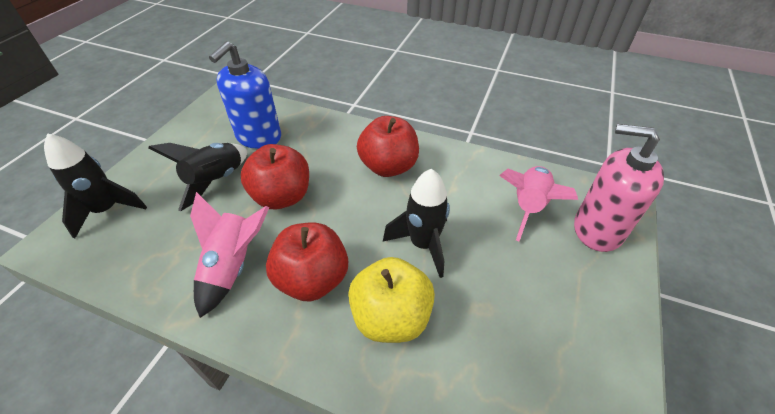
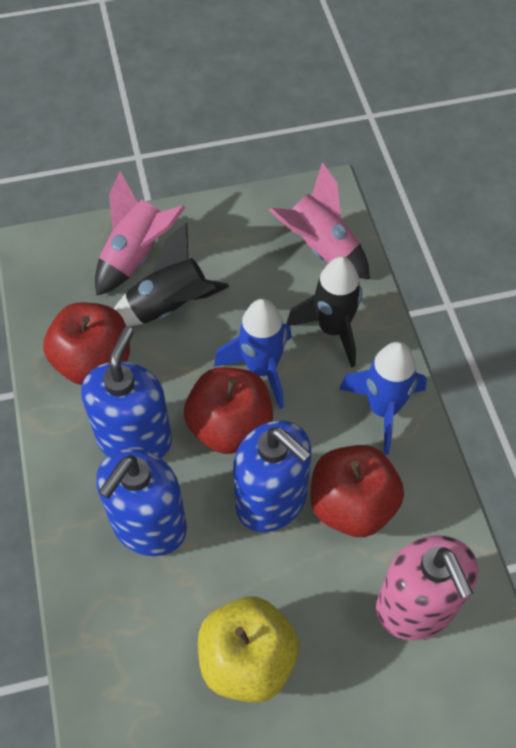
black rocket: 3 -> 2
blue rocket: 0 -> 2
blue soap dispenser: 1 -> 3

